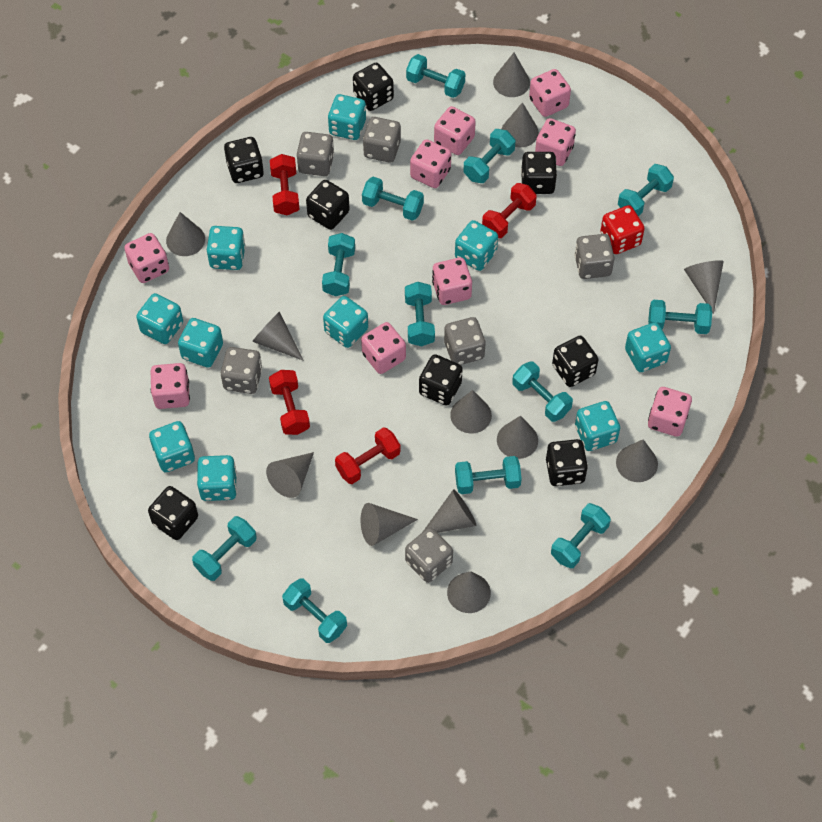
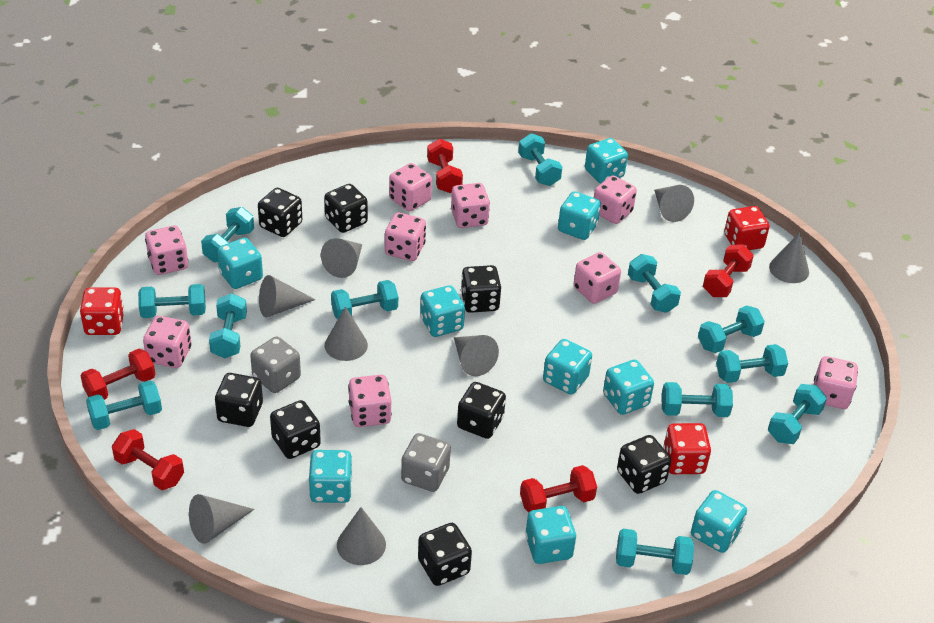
grey cone: 12 -> 8
grey dice: 6 -> 2
red dice: 1 -> 3
red dumbbell: 4 -> 5
turquoise dice: 10 -> 9

